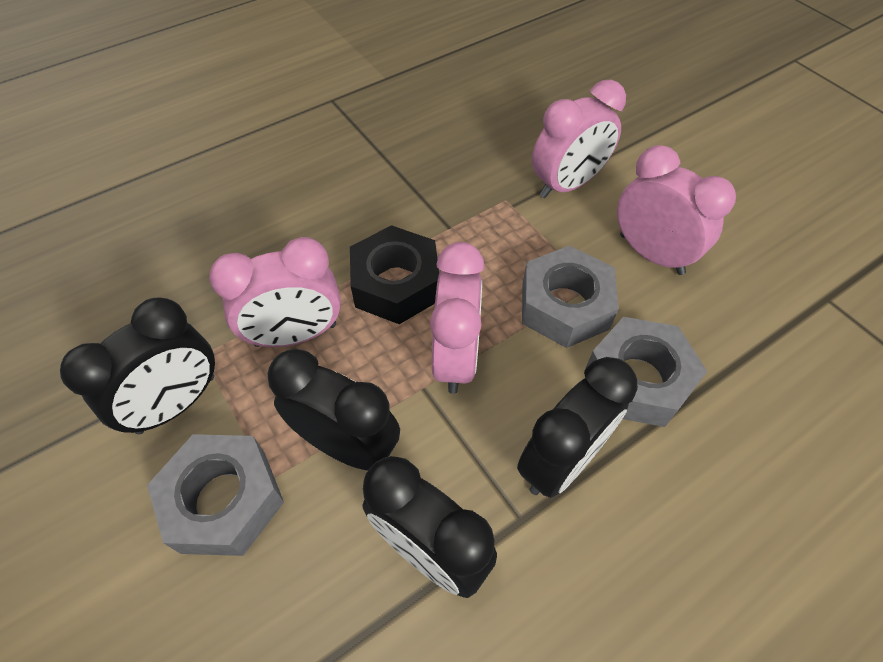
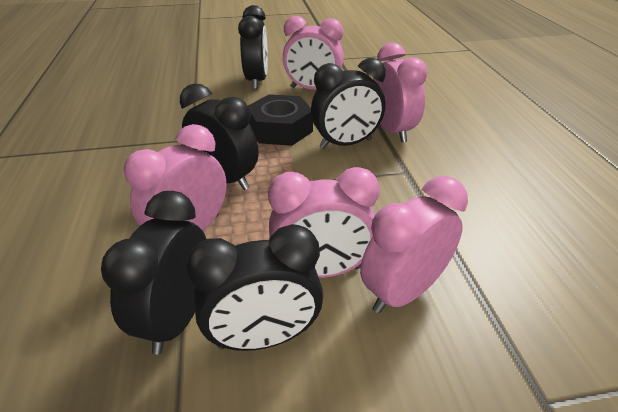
black clock: 4 -> 5
grey nut: 3 -> 0
pink clock: 4 -> 5

